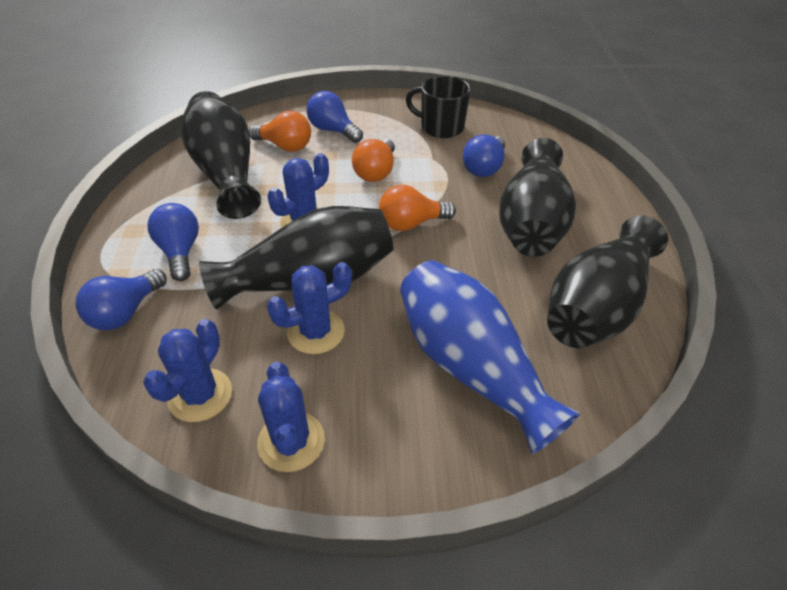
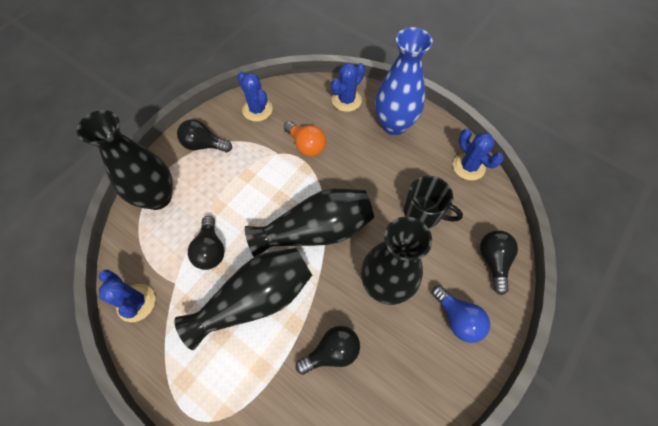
black light bulb: 0 -> 4
blue light bulb: 4 -> 1
orange light bulb: 3 -> 1

